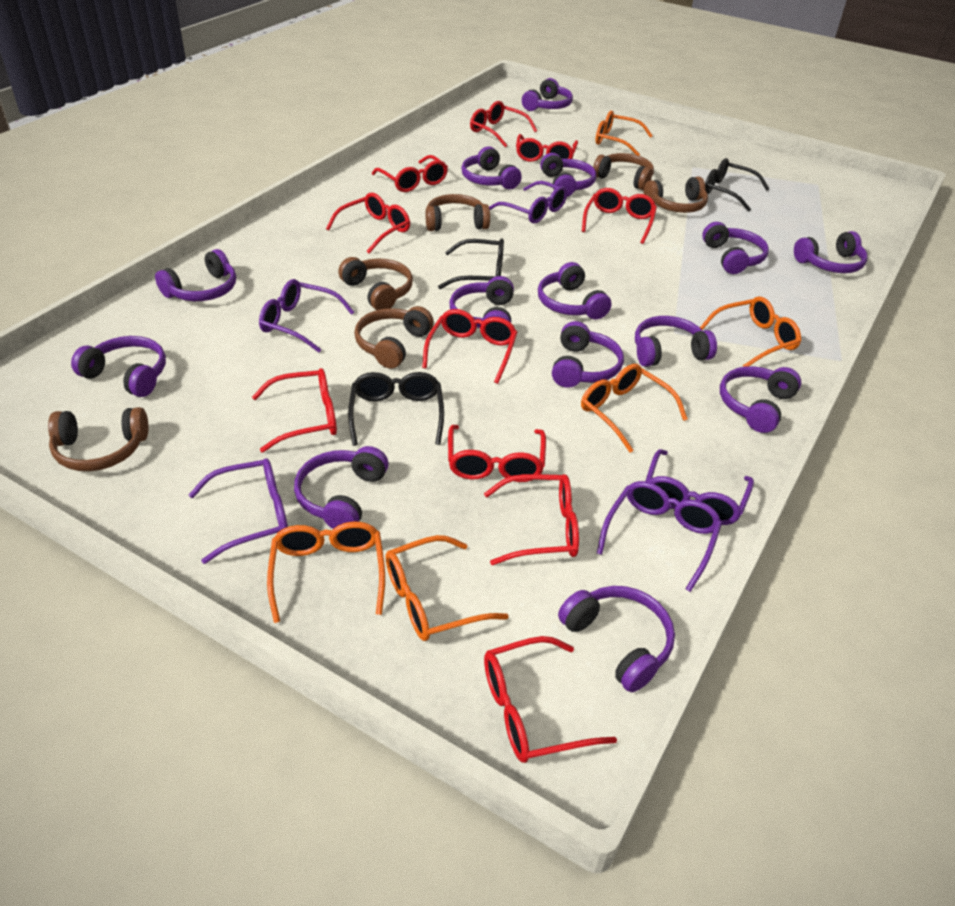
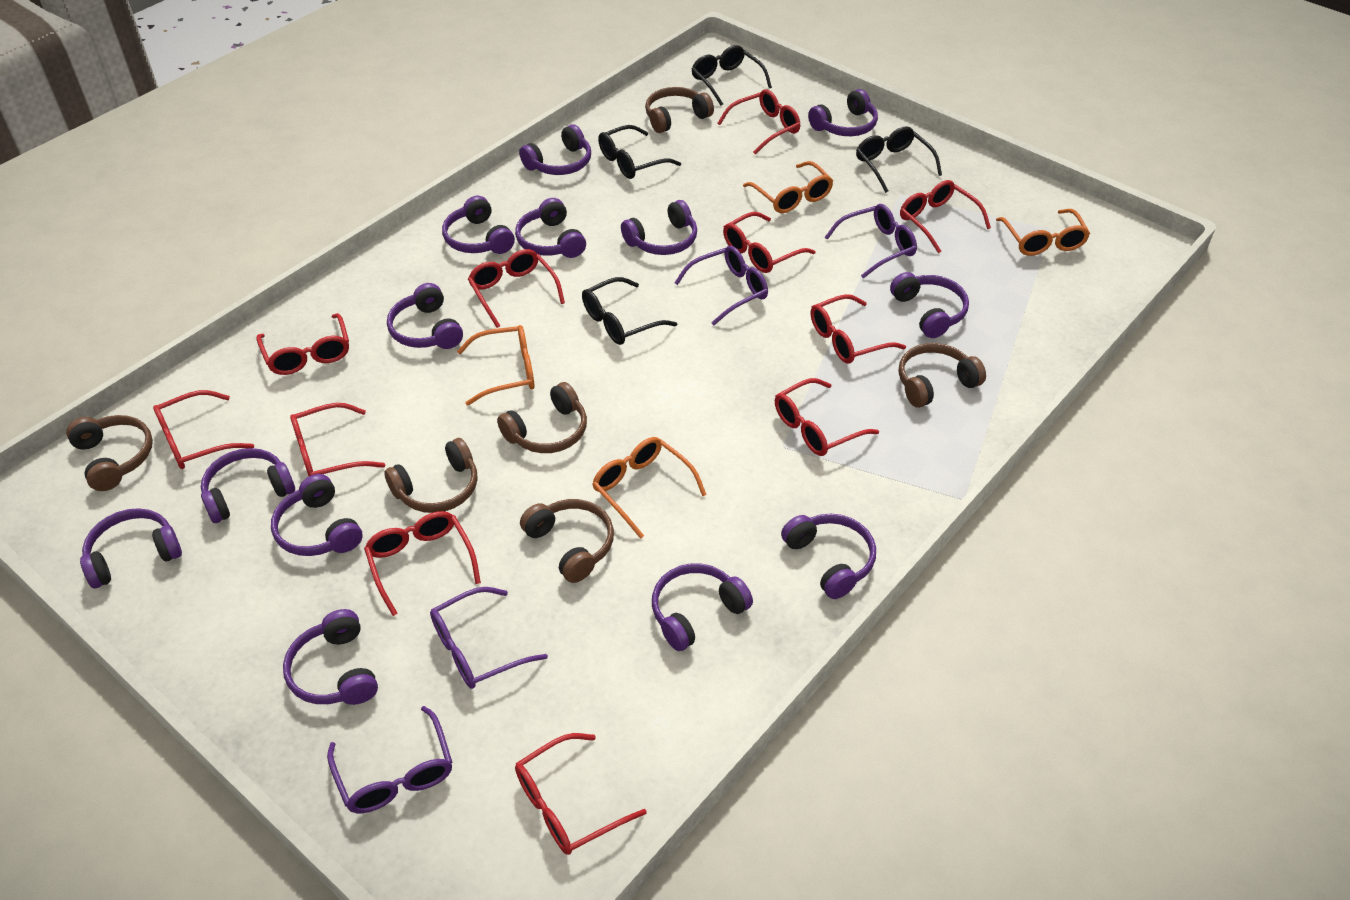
black glasses: 3 -> 4
orange glasses: 5 -> 4
purple glasses: 5 -> 4
purple headphones: 14 -> 13
red glasses: 10 -> 11

